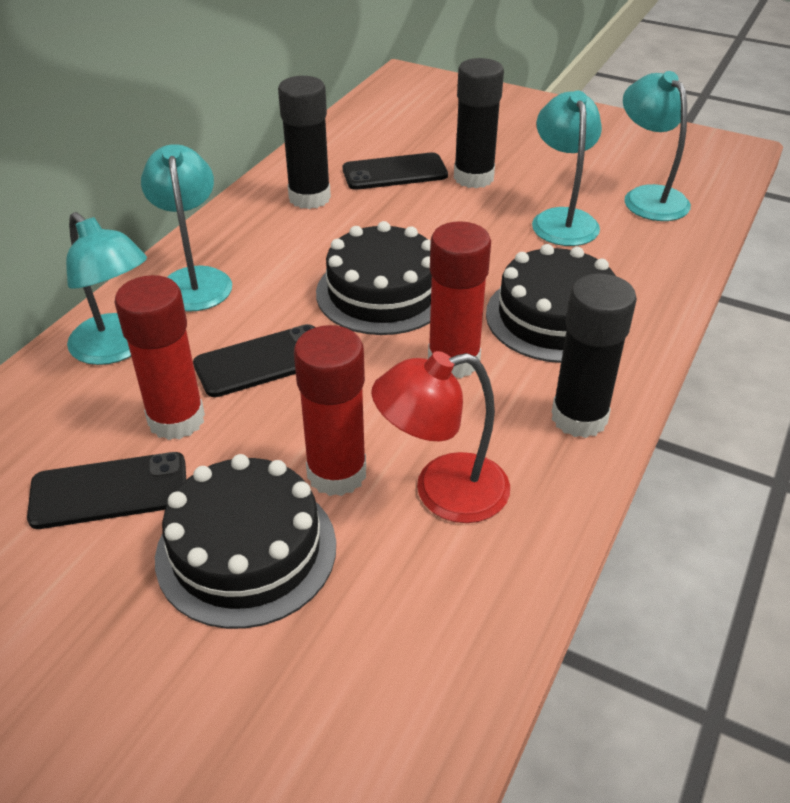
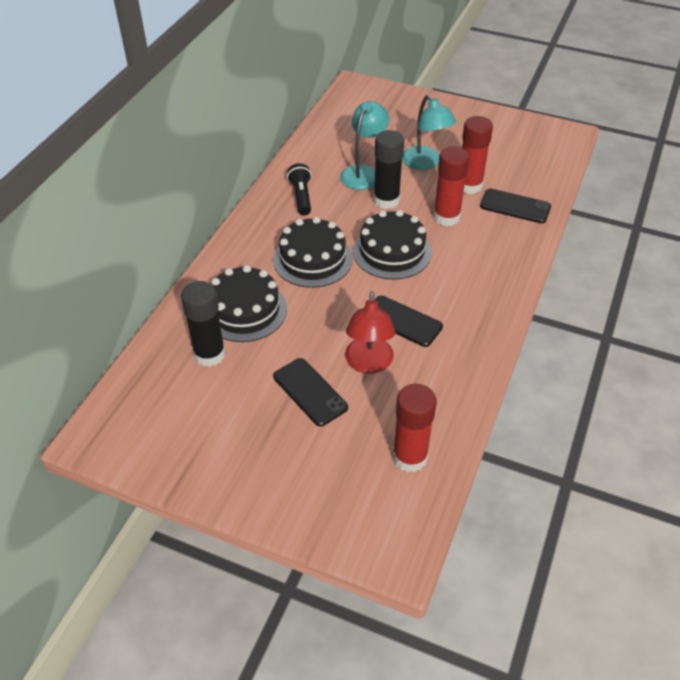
black flashlight: 0 -> 1
black glue stick: 3 -> 2
turquoise lamp: 4 -> 2

